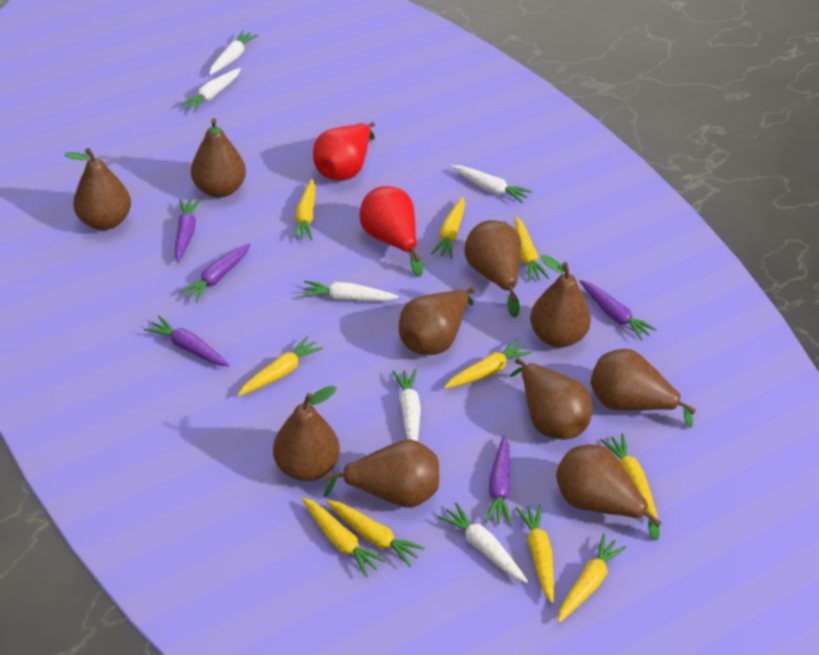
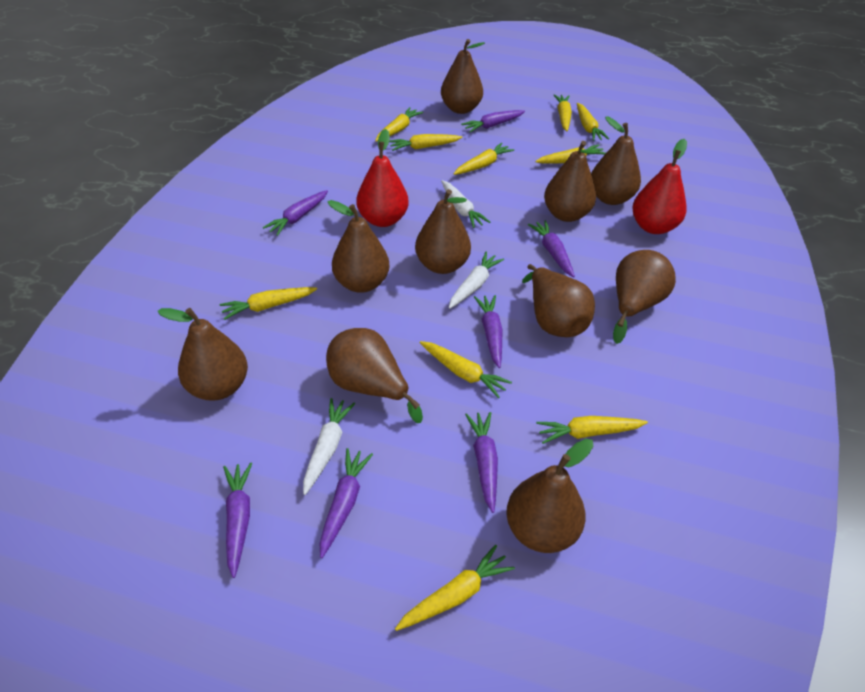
purple carrot: 5 -> 7
white carrot: 6 -> 3

